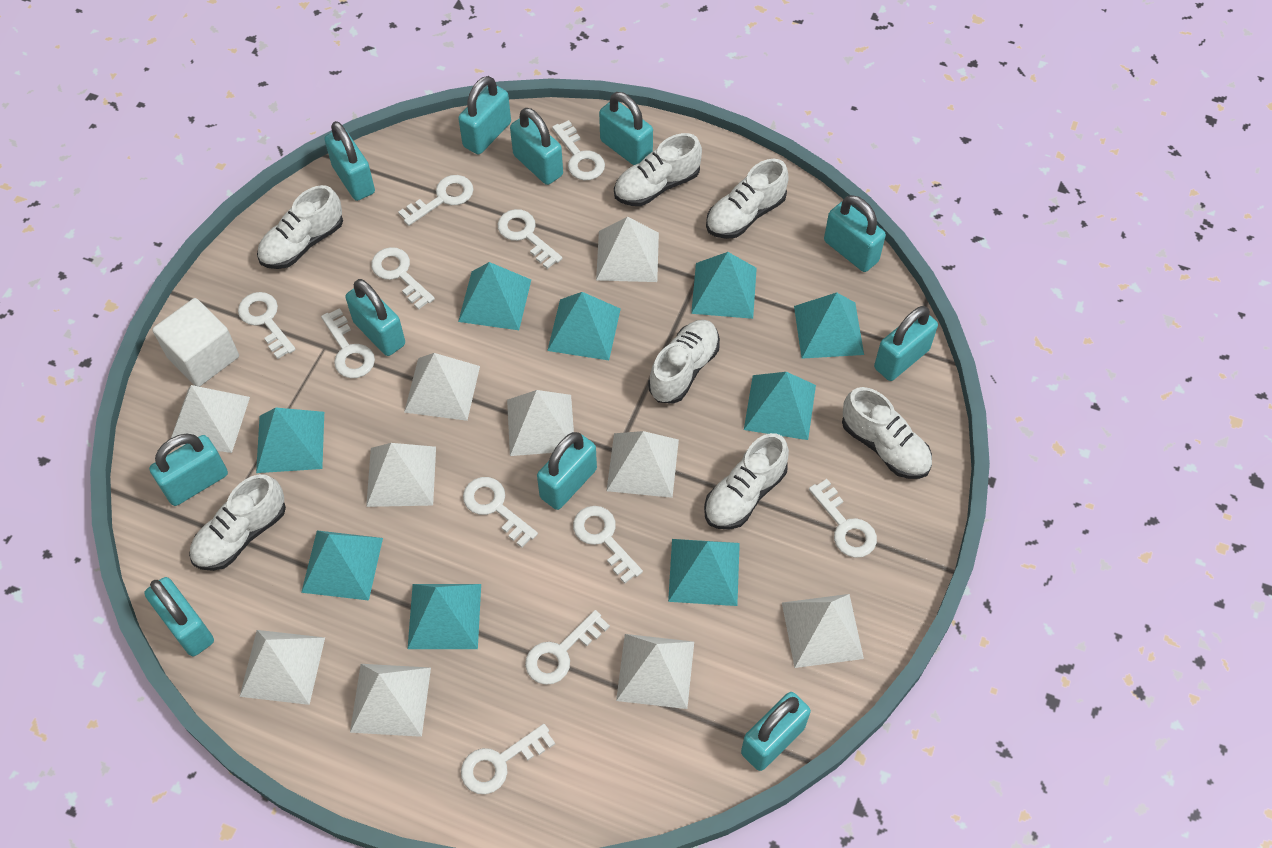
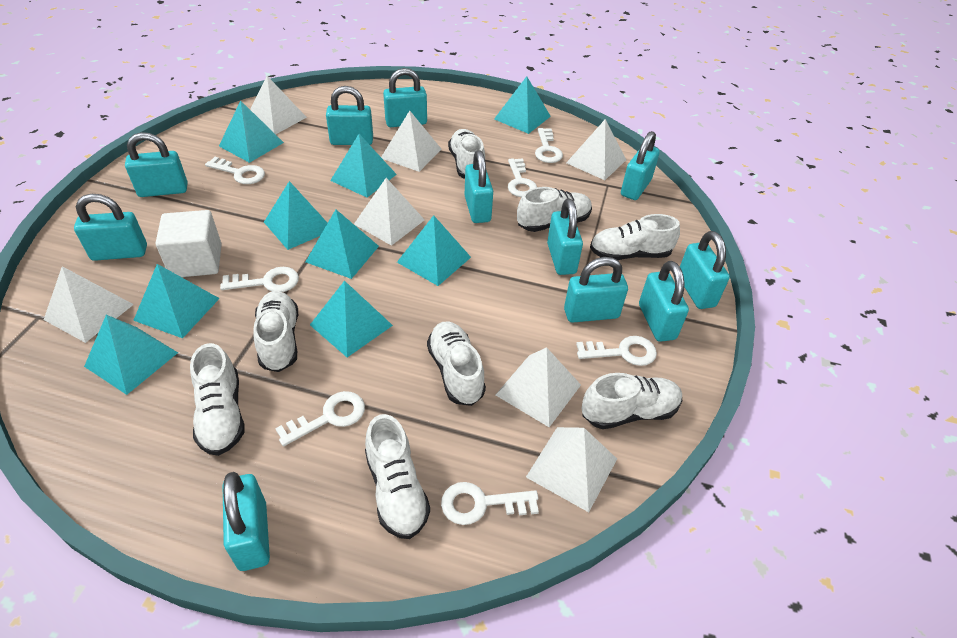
white key: 11 -> 7
white pyramid: 10 -> 7
white shoe: 7 -> 8

